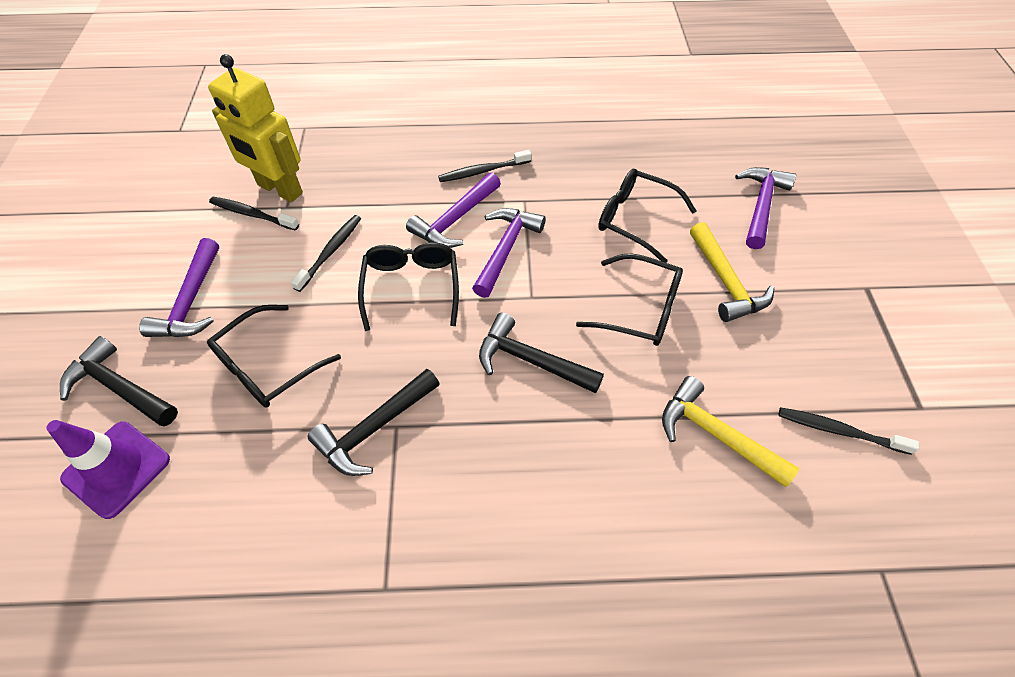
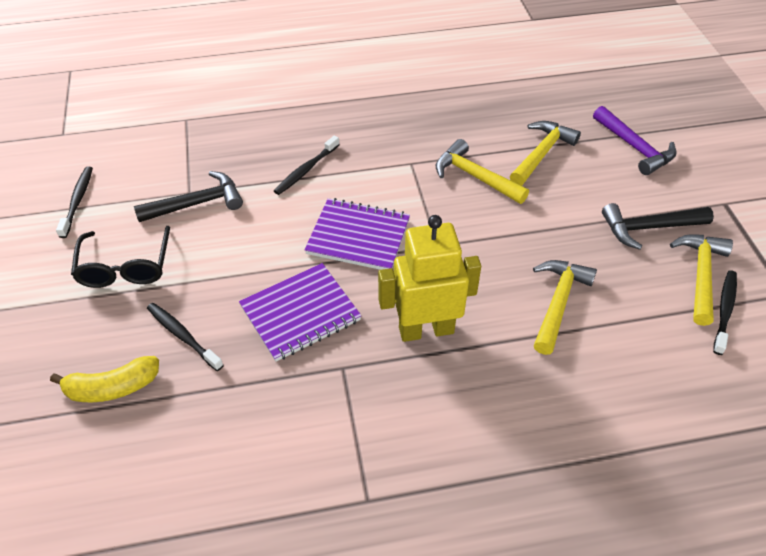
black glasses: 4 -> 1
black hammer: 3 -> 2
purple hammer: 4 -> 1
purple notebook: 0 -> 2
purple traffic cone: 1 -> 0
yellow banana: 0 -> 1
yellow hammer: 2 -> 4

